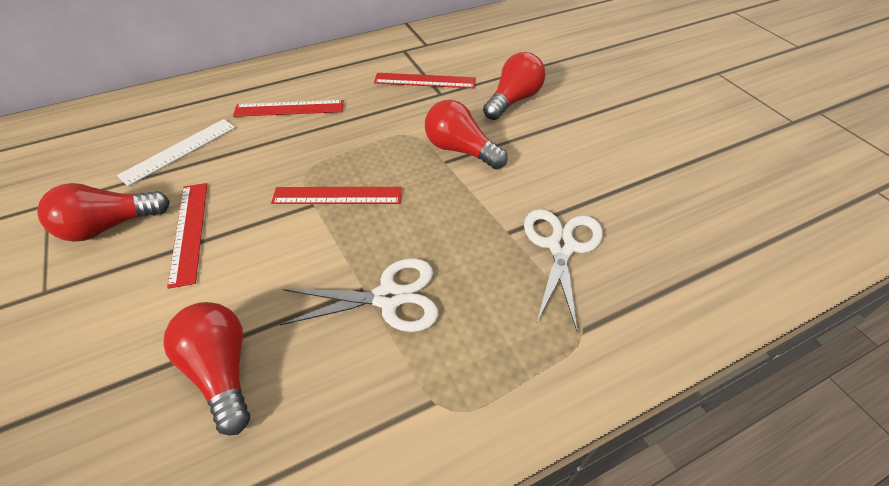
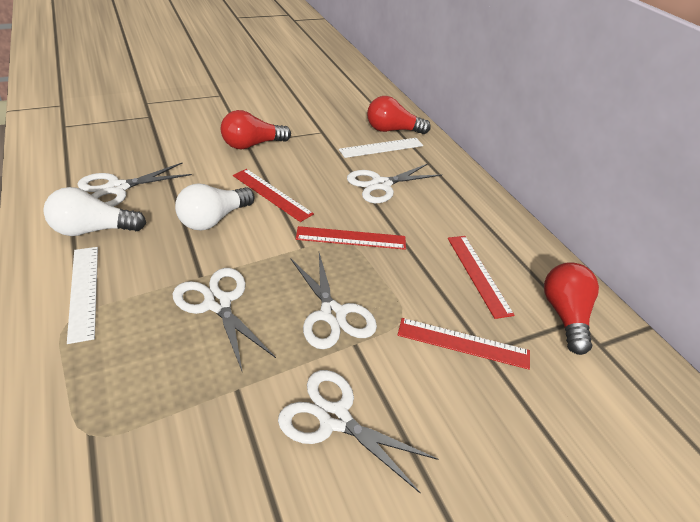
red light bulb: 4 -> 3
white light bulb: 0 -> 2
white ruler: 1 -> 2
white scissors: 2 -> 5

